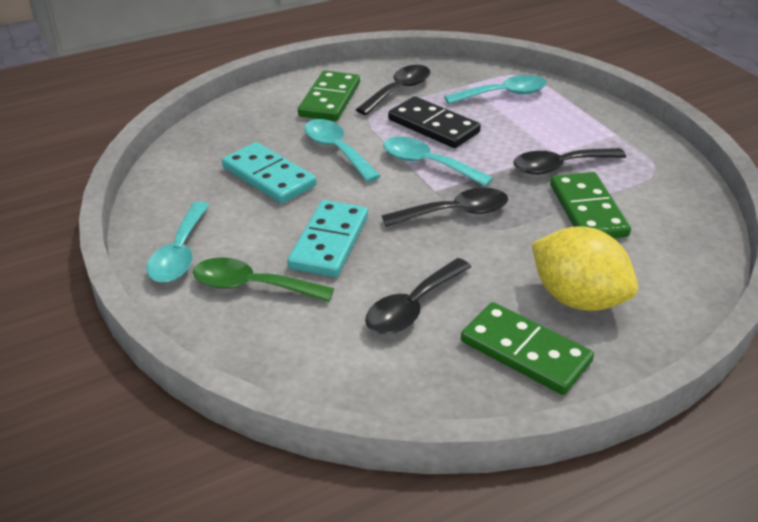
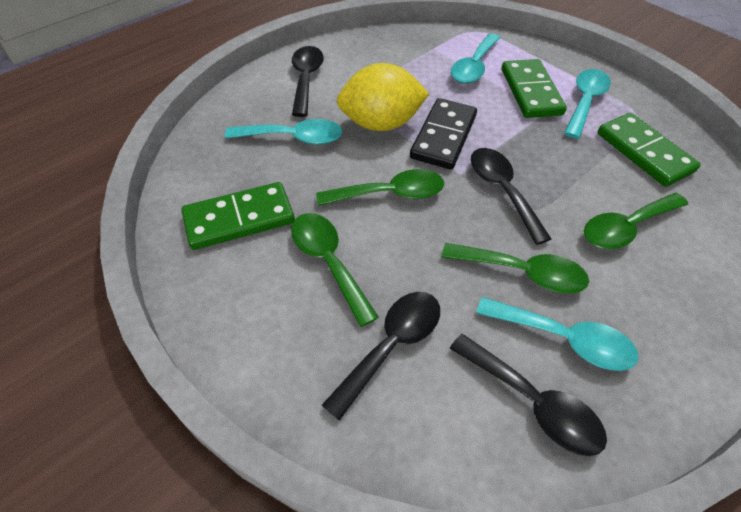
green spoon: 1 -> 4
turquoise domino: 2 -> 0

